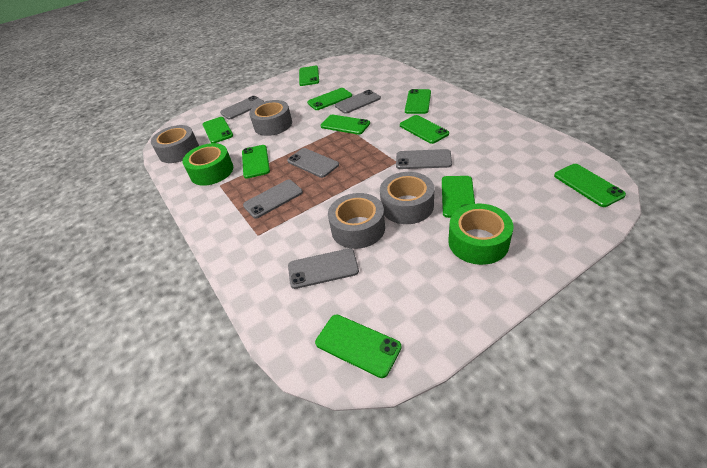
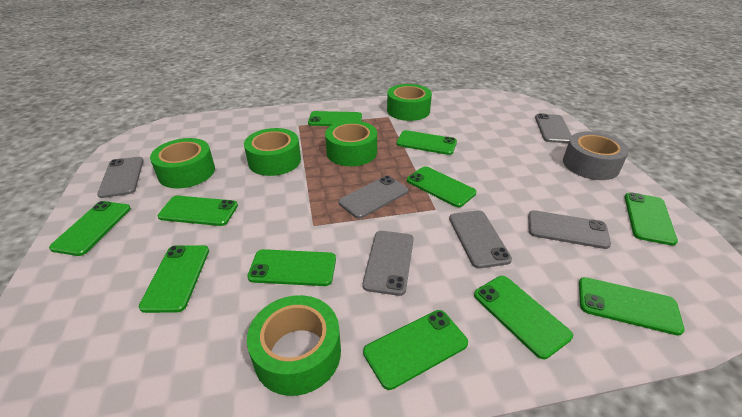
green phone: 10 -> 11
green tape: 2 -> 5
grey tape: 4 -> 1

